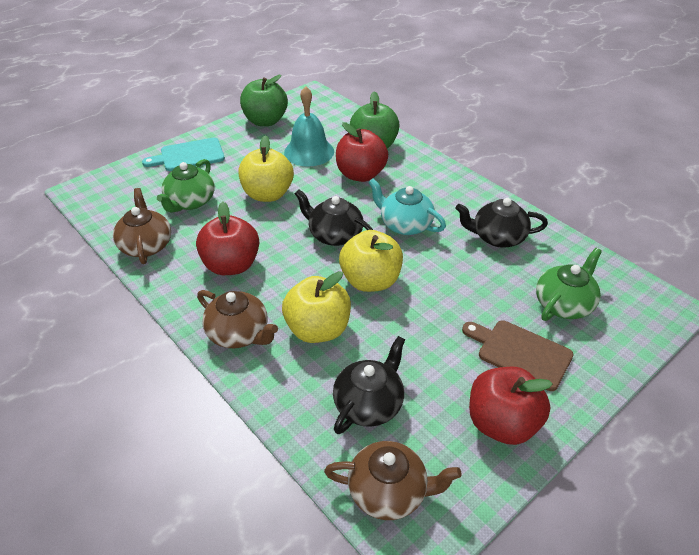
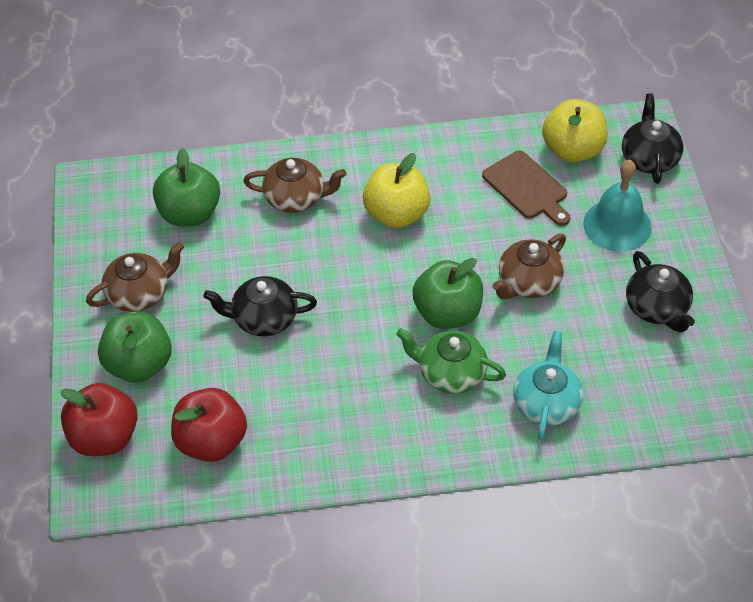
green apple: 2 -> 3
green teapot: 2 -> 1
red apple: 3 -> 2
turquoise cutting board: 1 -> 0
yellow apple: 3 -> 2

